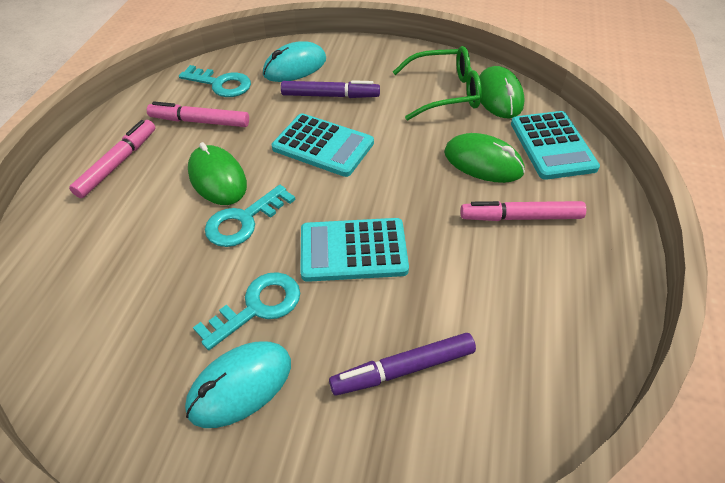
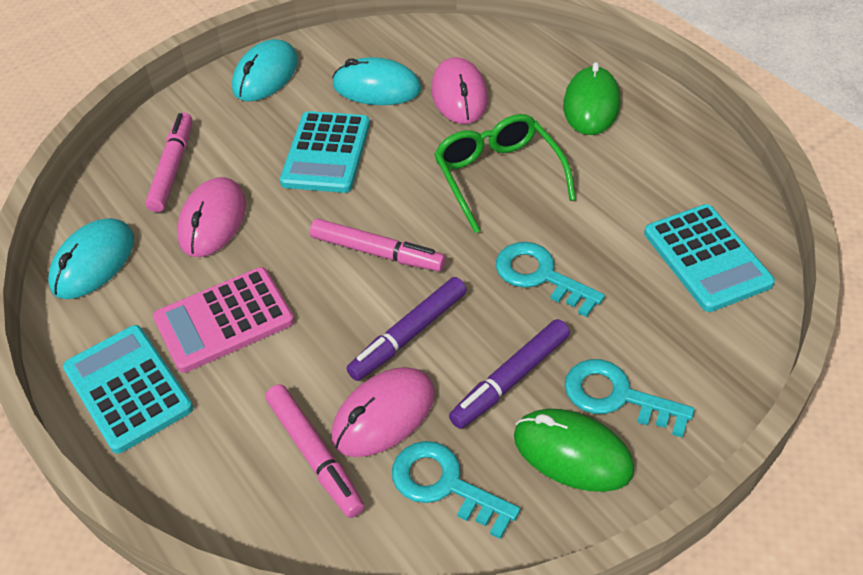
green mouse: 3 -> 2
pink calculator: 0 -> 1
pink mouse: 0 -> 3
turquoise mouse: 2 -> 3

